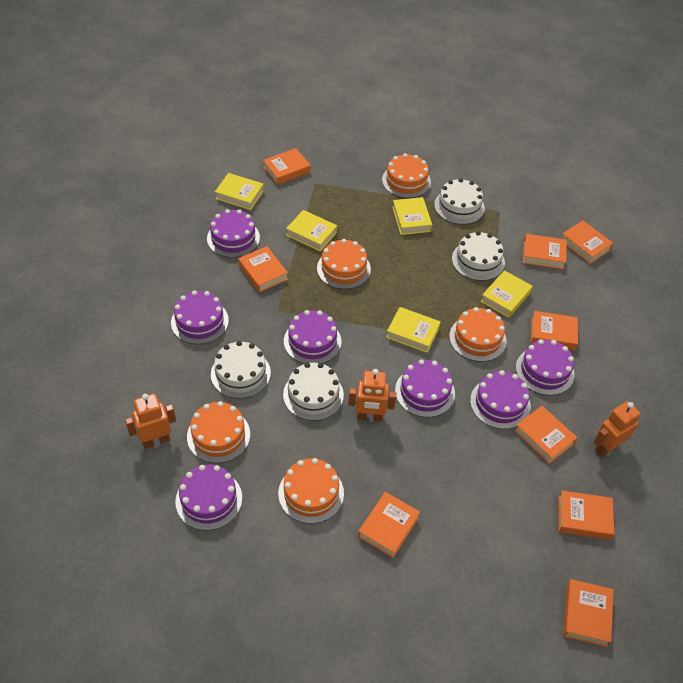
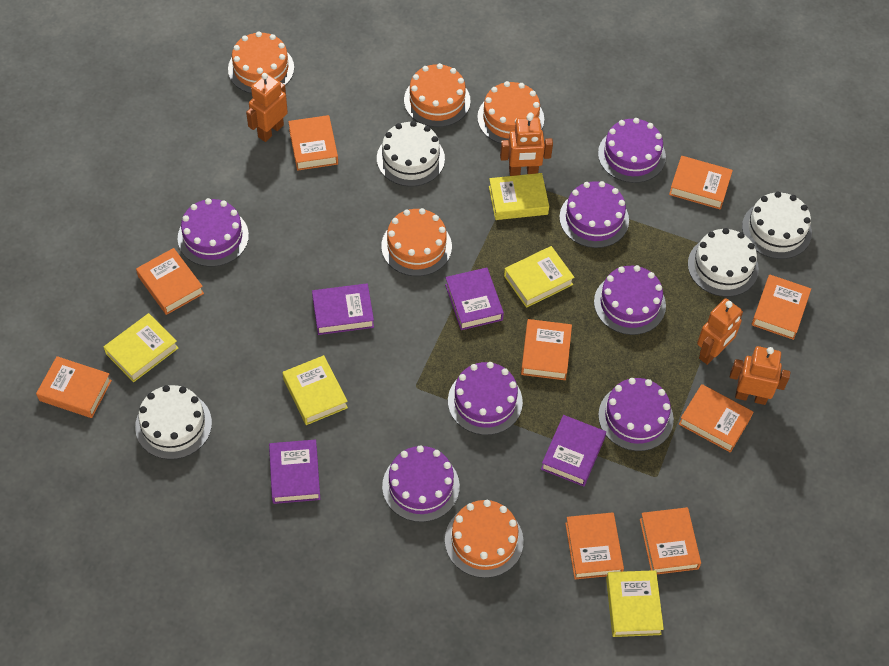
orange robot: 3 -> 4
purple book: 0 -> 4

